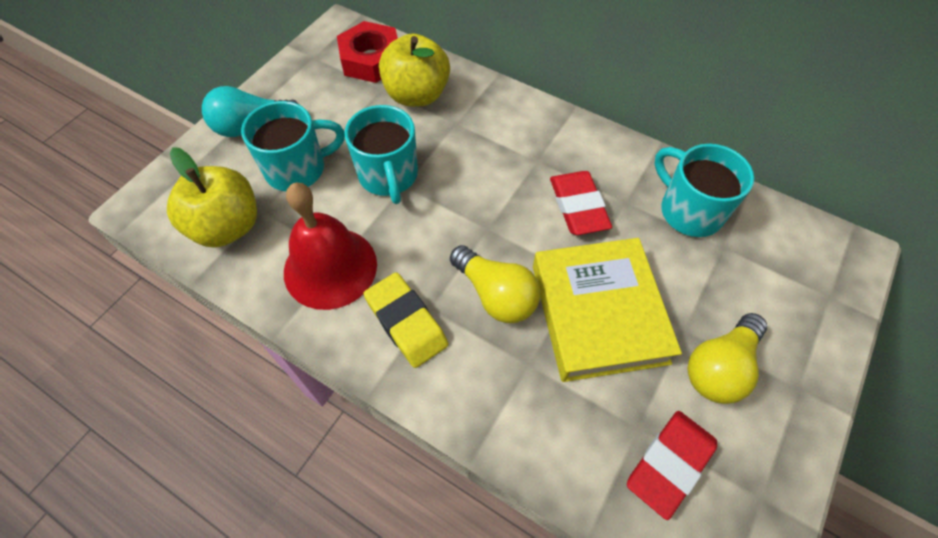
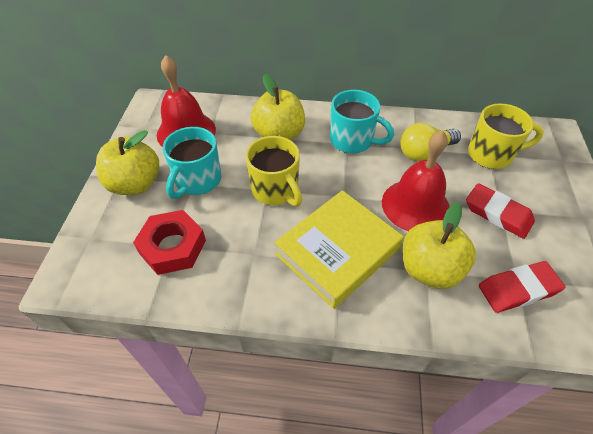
red bell: 1 -> 2
turquoise light bulb: 1 -> 0
turquoise mug: 3 -> 2
yellow apple: 2 -> 3
yellow eraser: 1 -> 0
yellow light bulb: 2 -> 1
yellow mug: 0 -> 2

